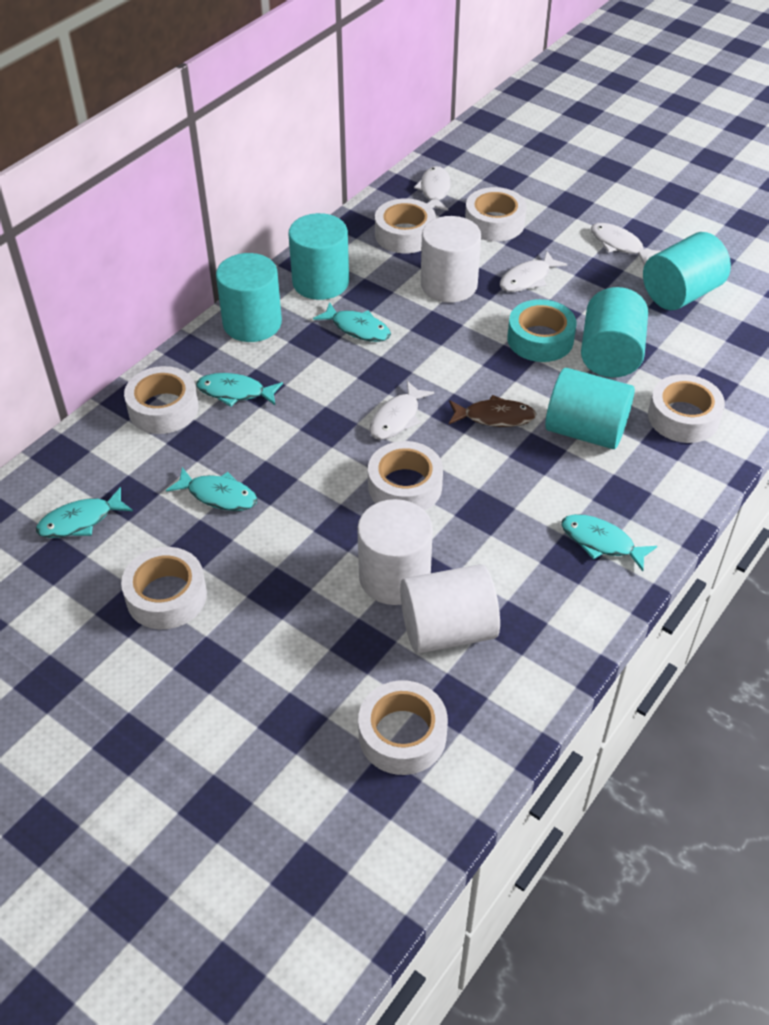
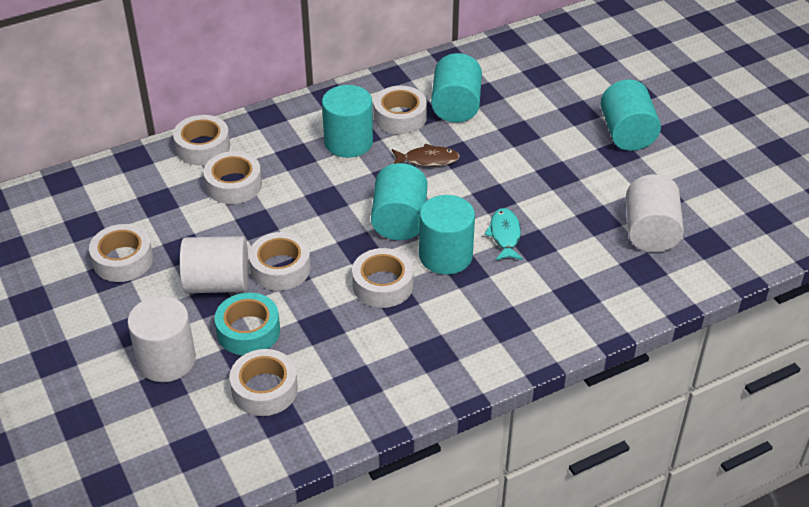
turquoise fish: 5 -> 1
white fish: 4 -> 0

